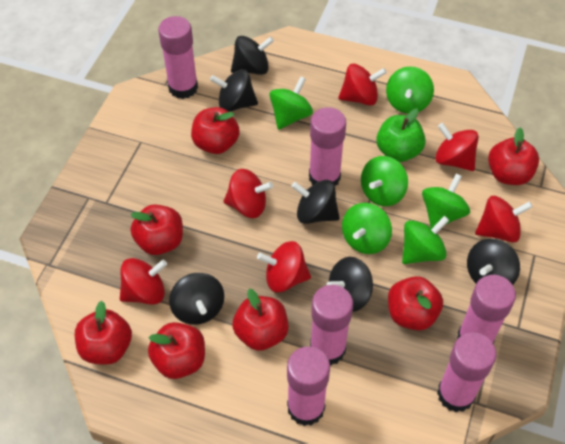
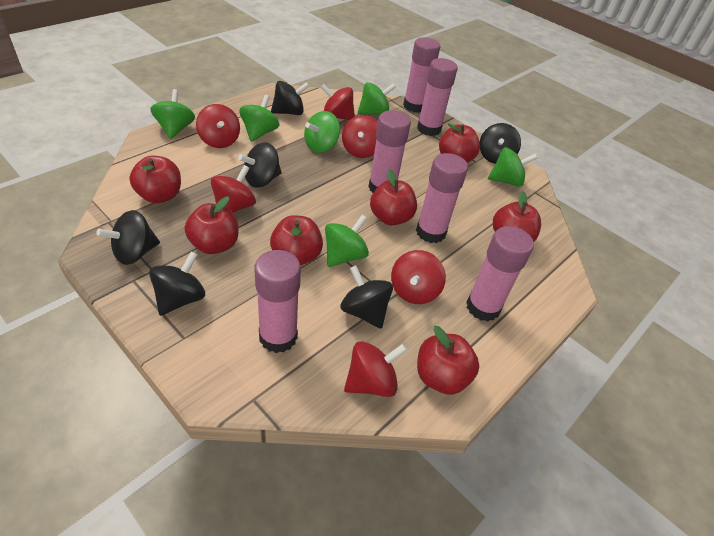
green apple: 1 -> 0

